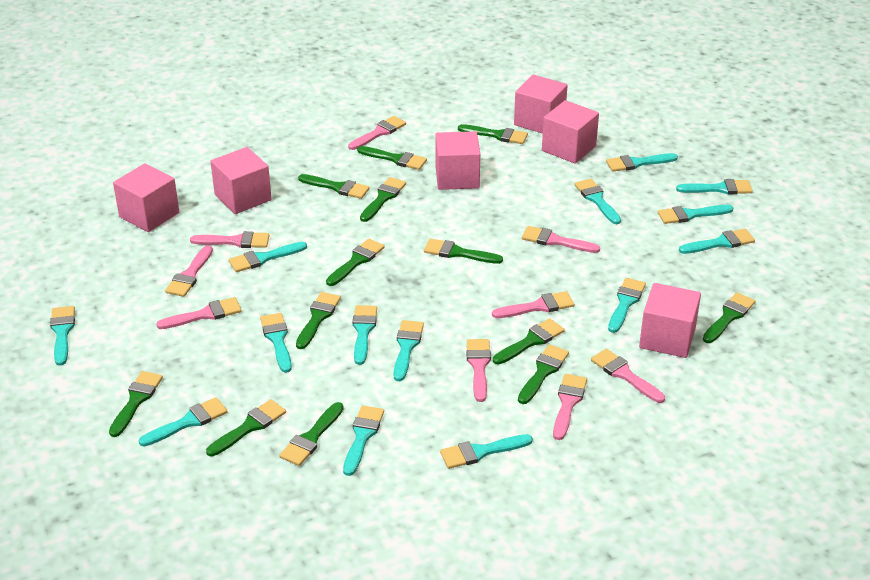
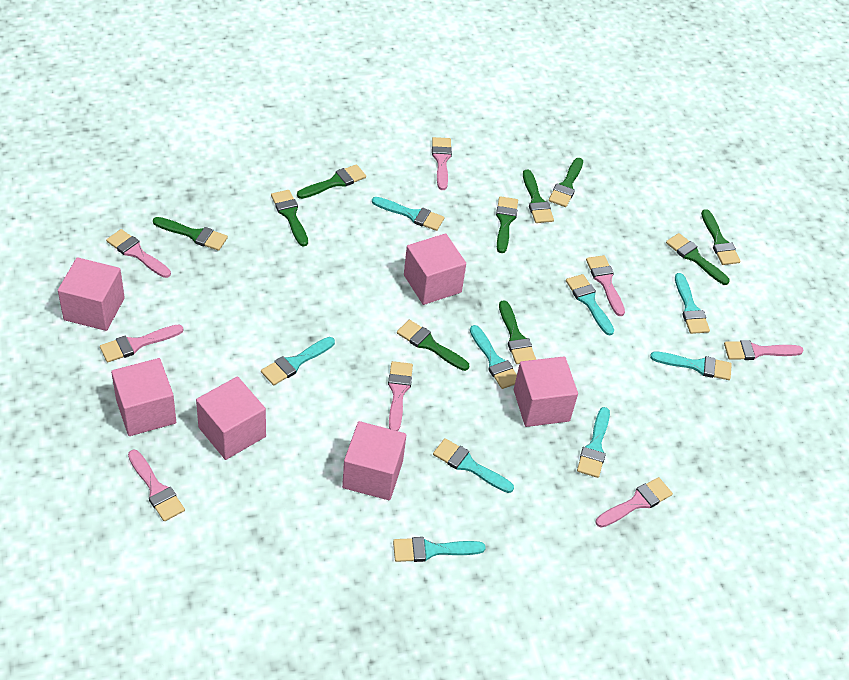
green brush: 13 -> 10
pink brush: 9 -> 8
turquoise brush: 14 -> 9

